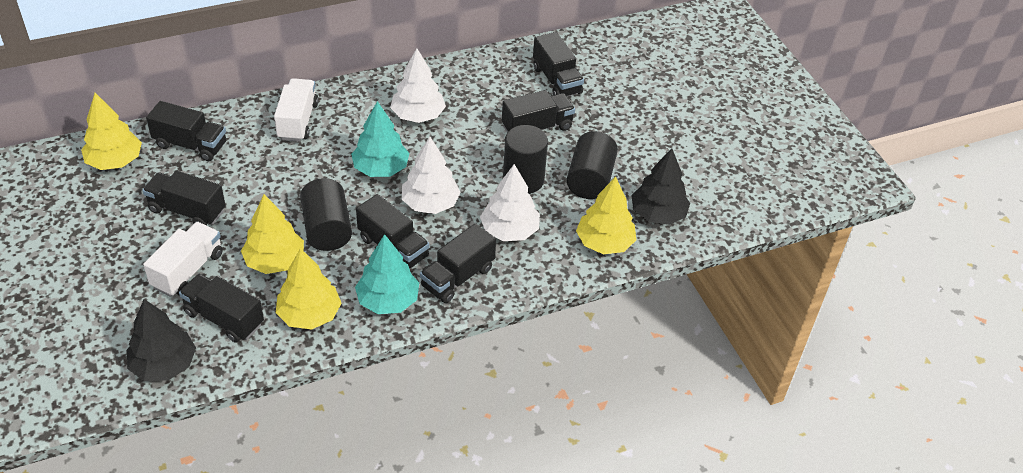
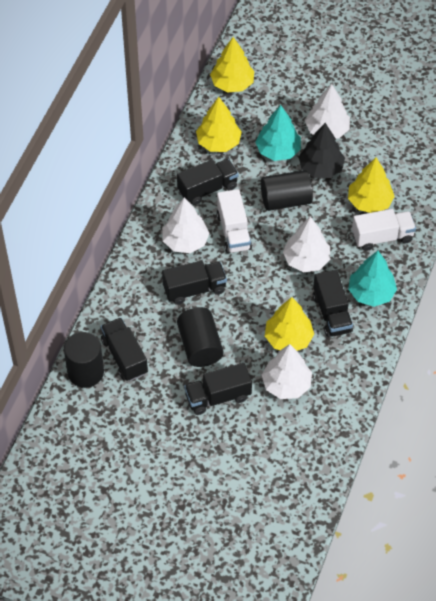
black tree: 2 -> 1
black truck: 7 -> 5
white tree: 3 -> 4

